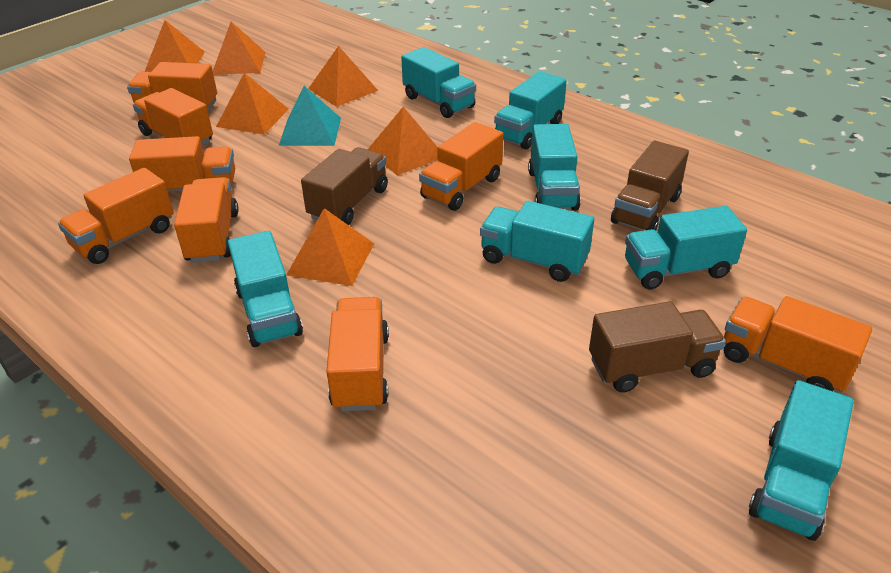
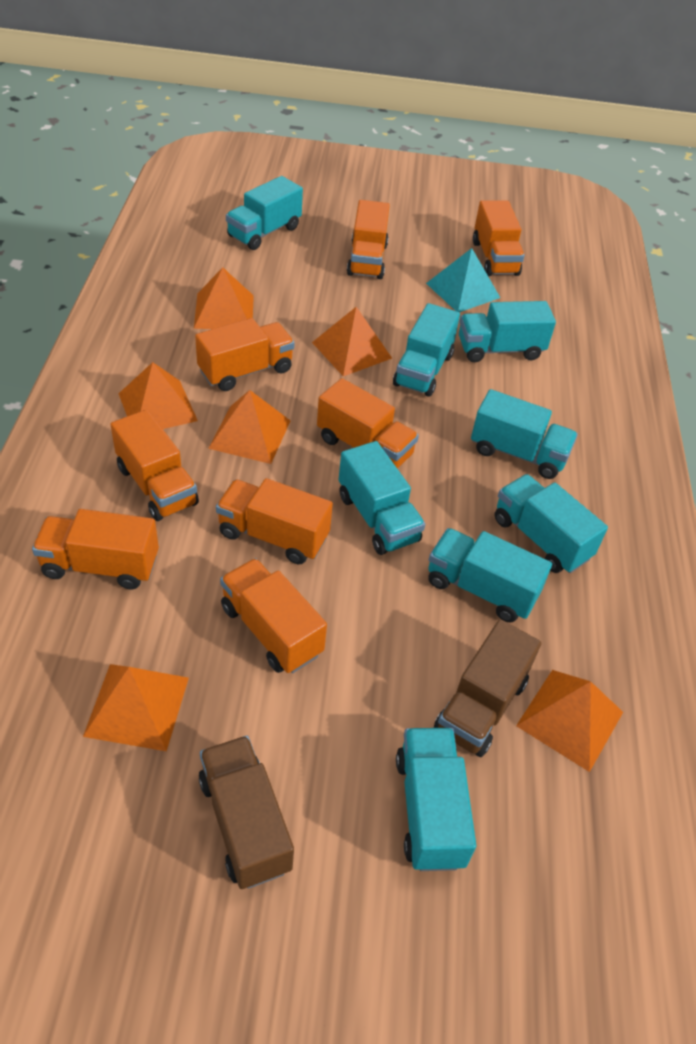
brown truck: 3 -> 2
turquoise truck: 7 -> 8

